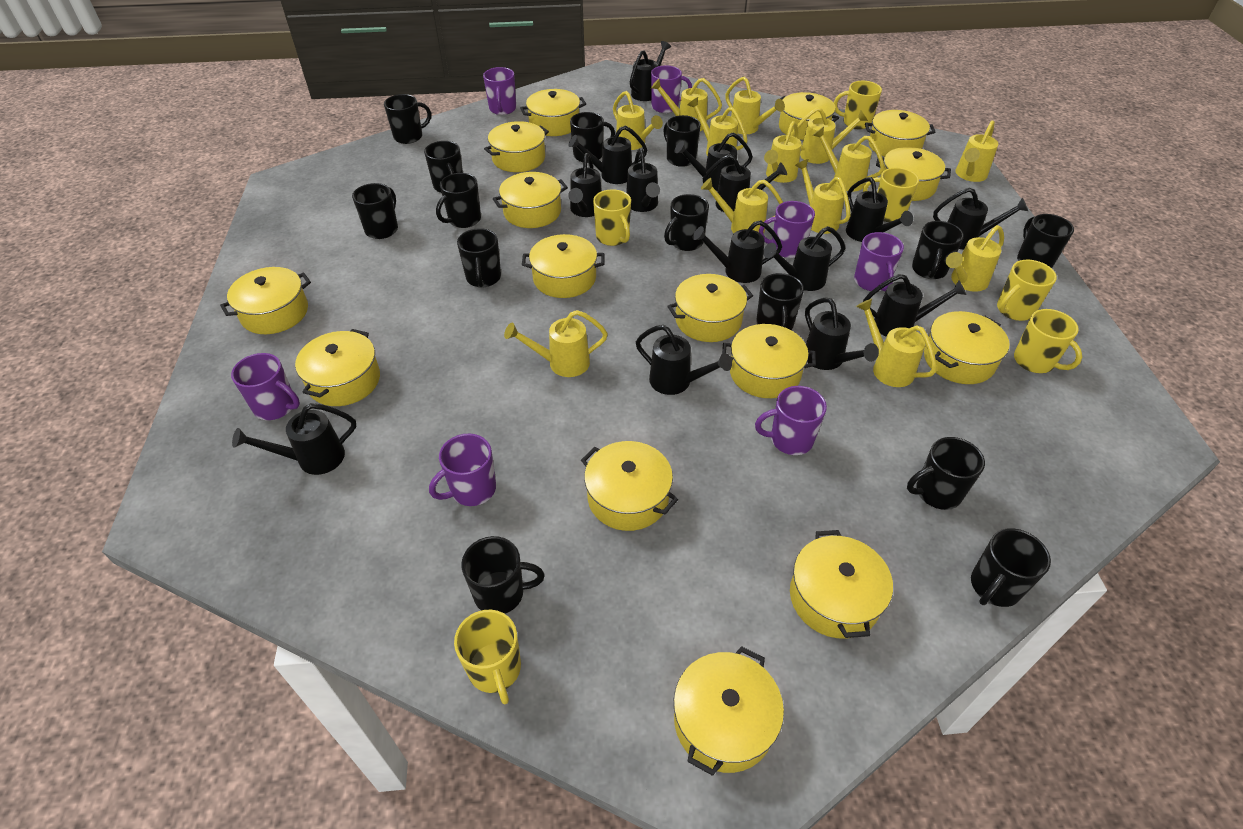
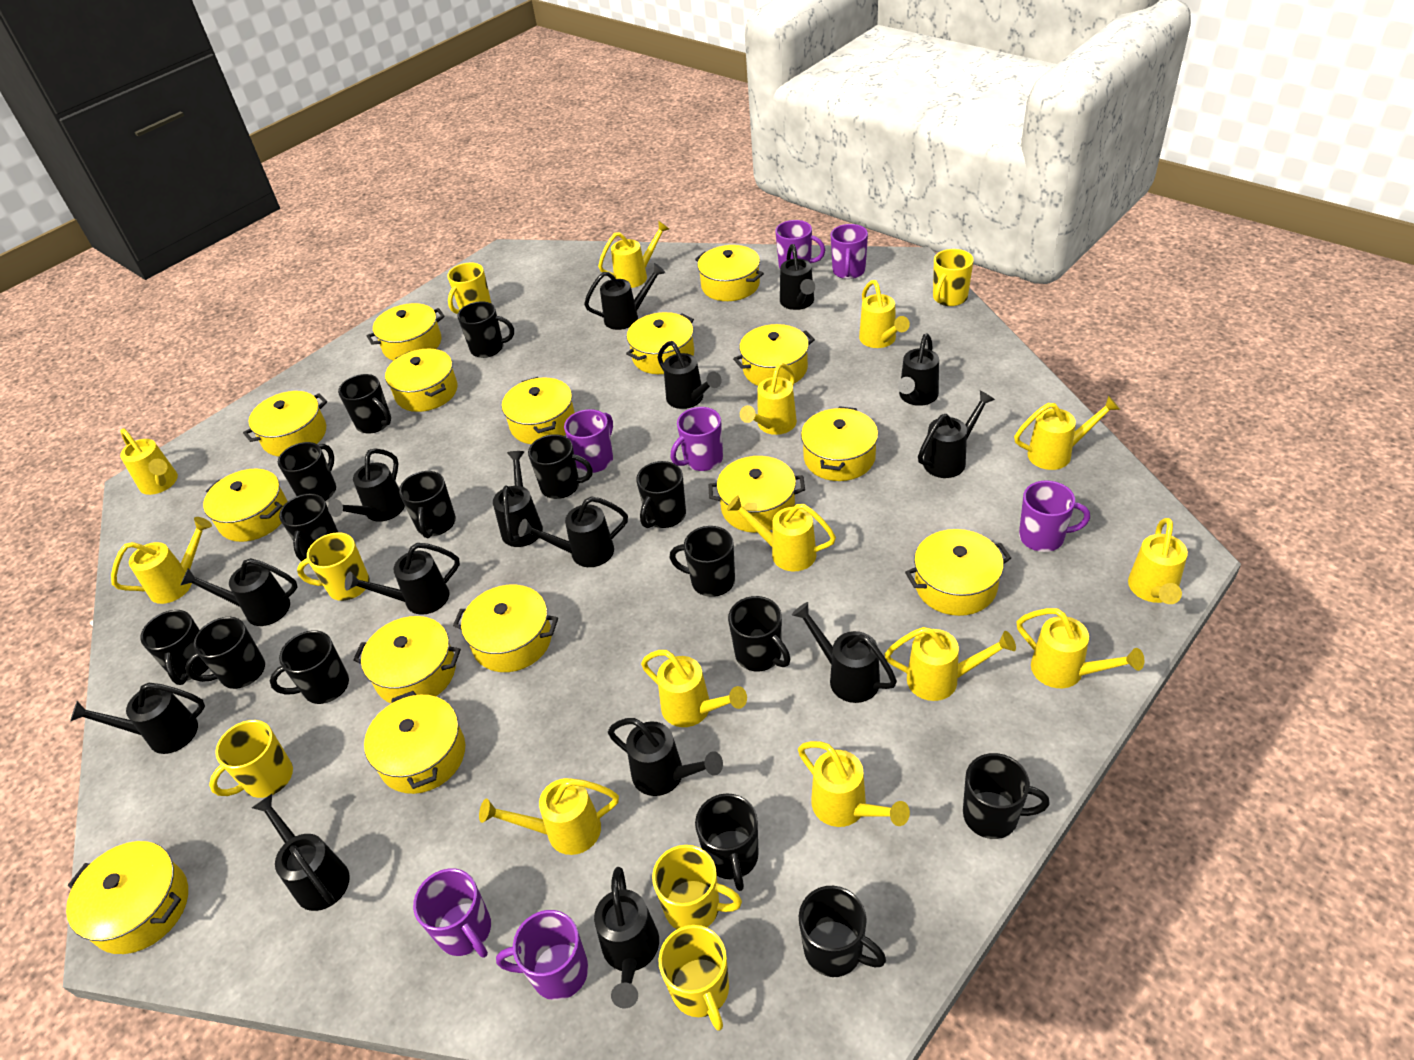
black mug: 14 -> 15
black watering can: 14 -> 15

